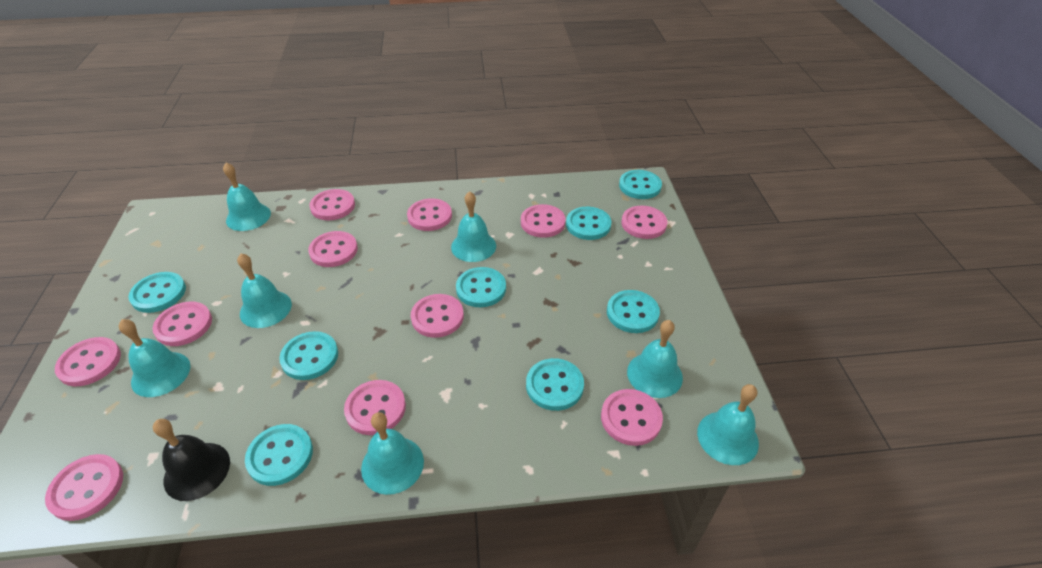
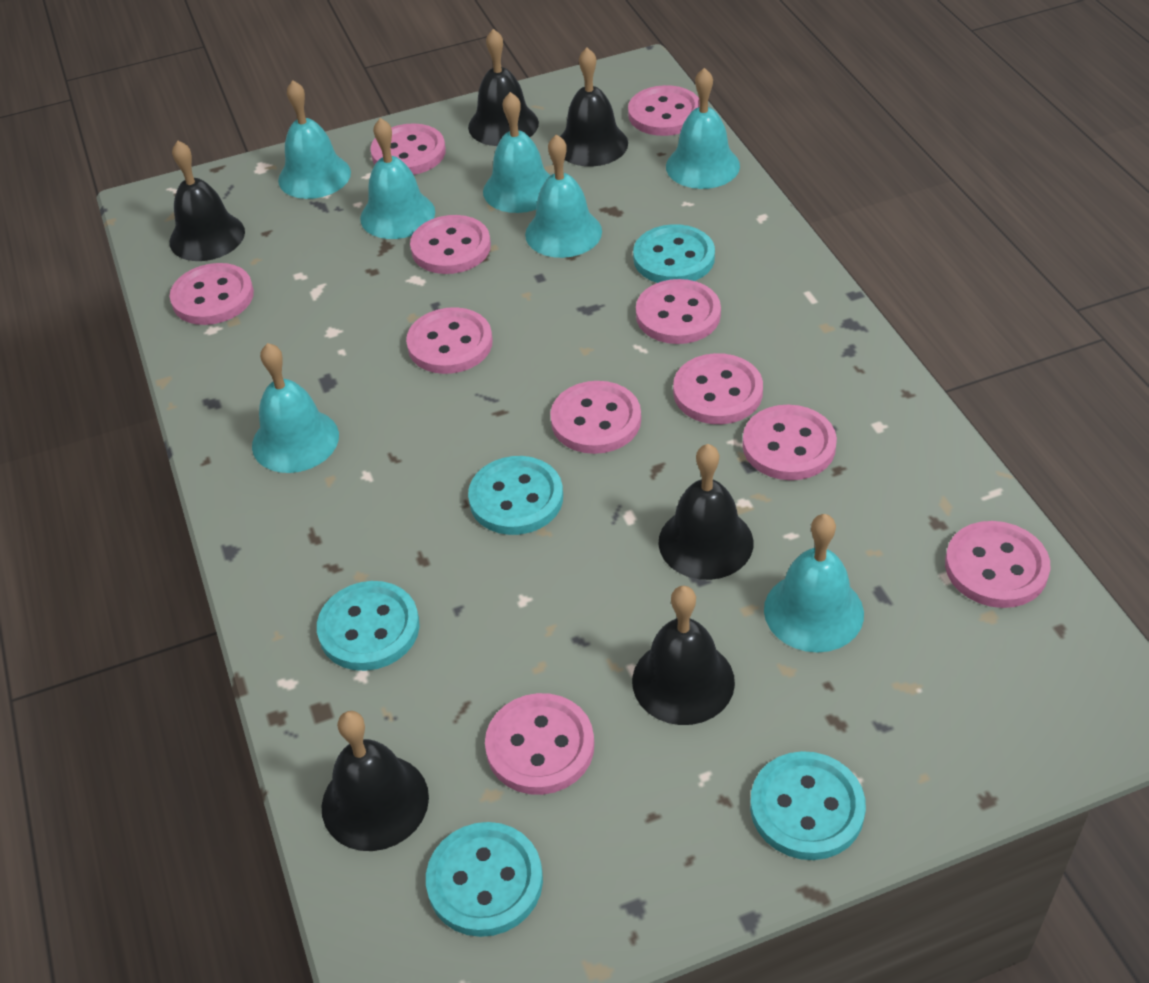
black bell: 1 -> 6
turquoise button: 8 -> 5

